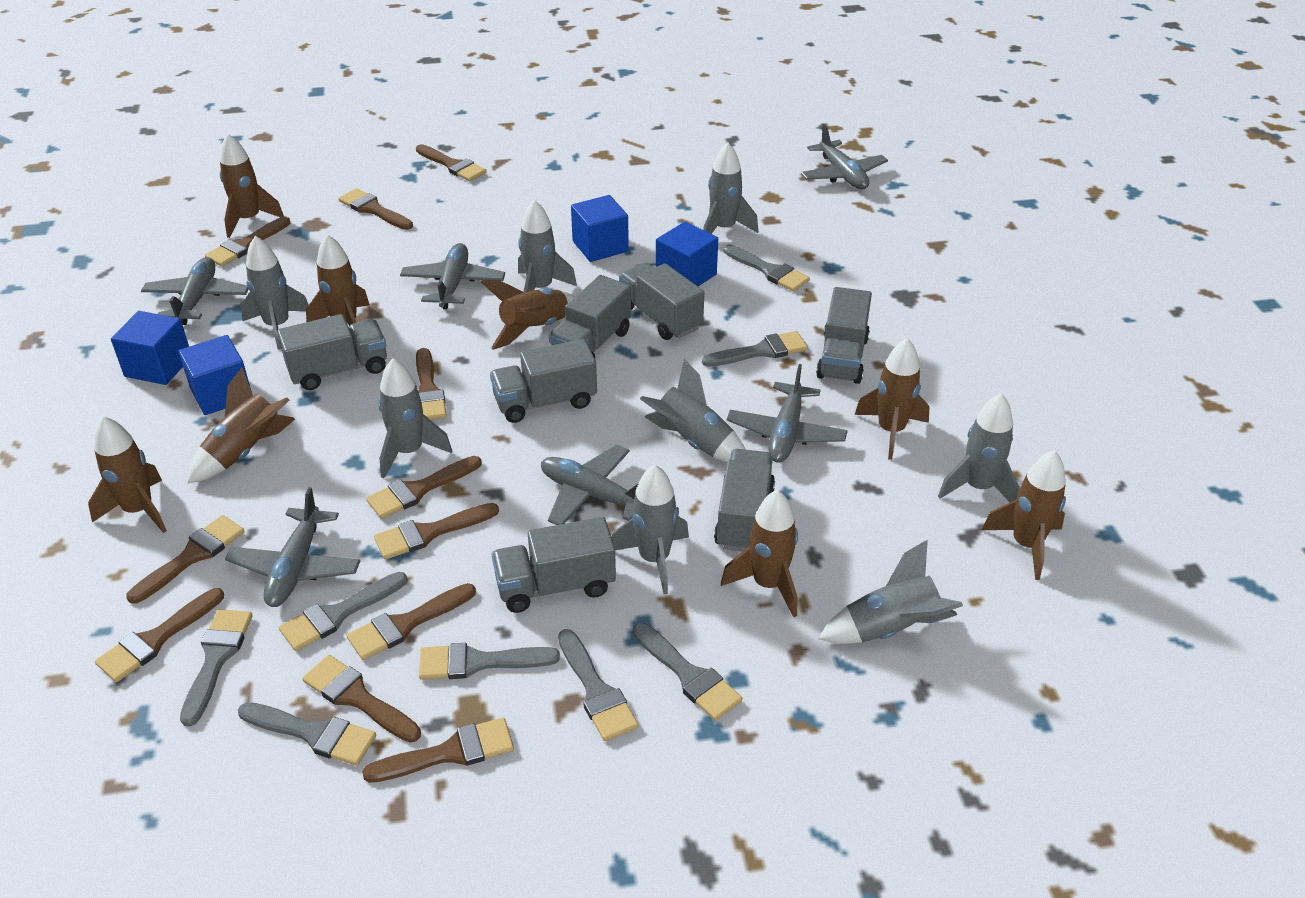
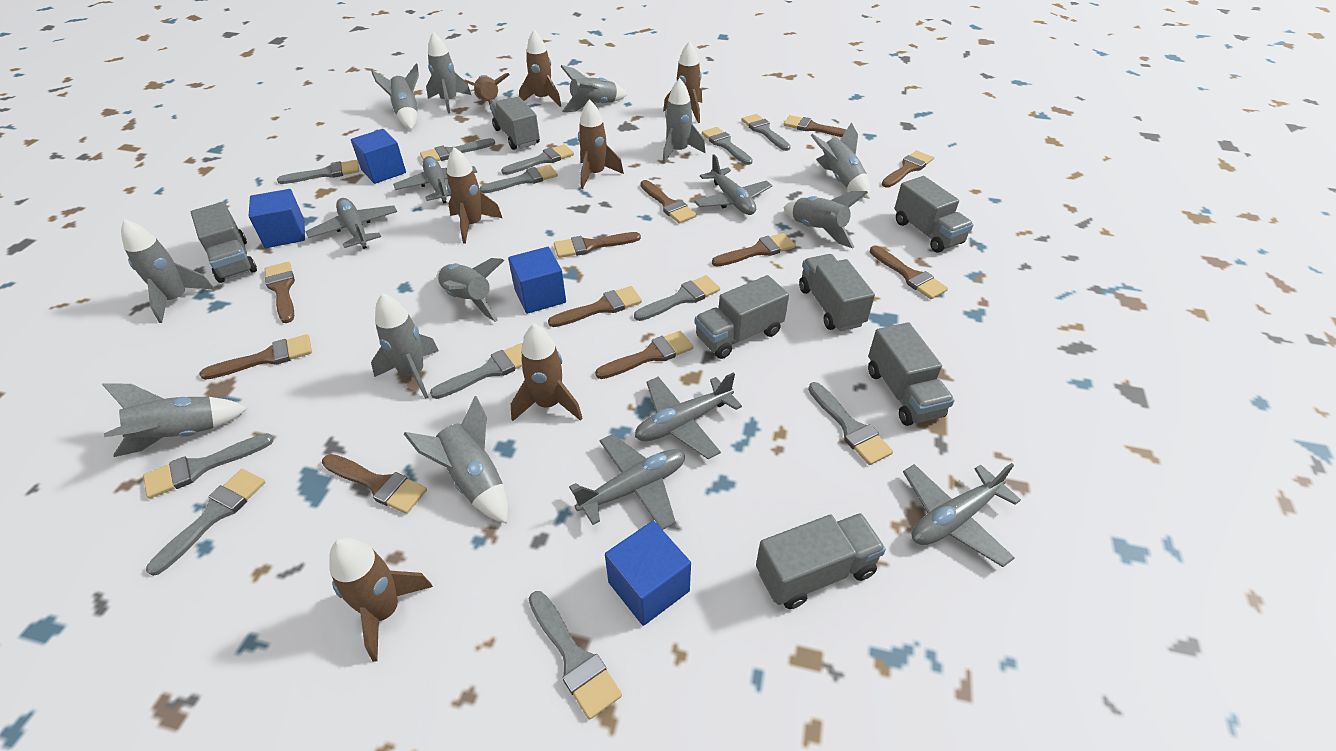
brown rocket: 8 -> 7
grey brush: 8 -> 12
grey rocket: 8 -> 11

